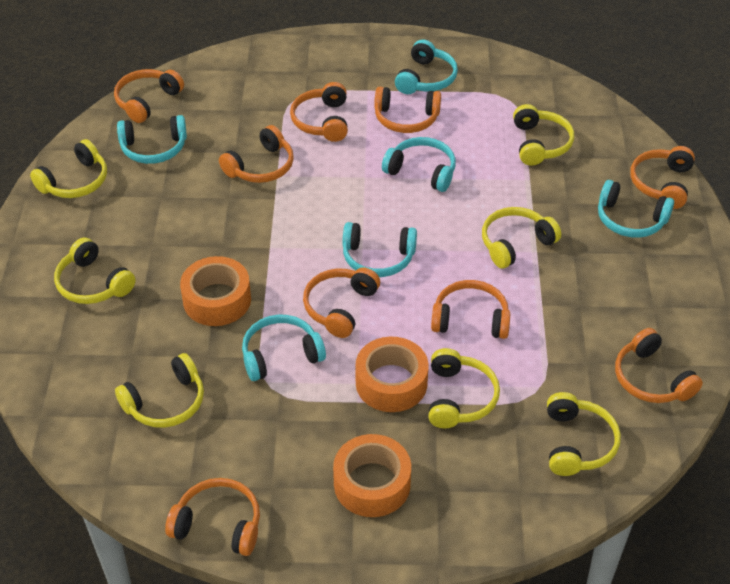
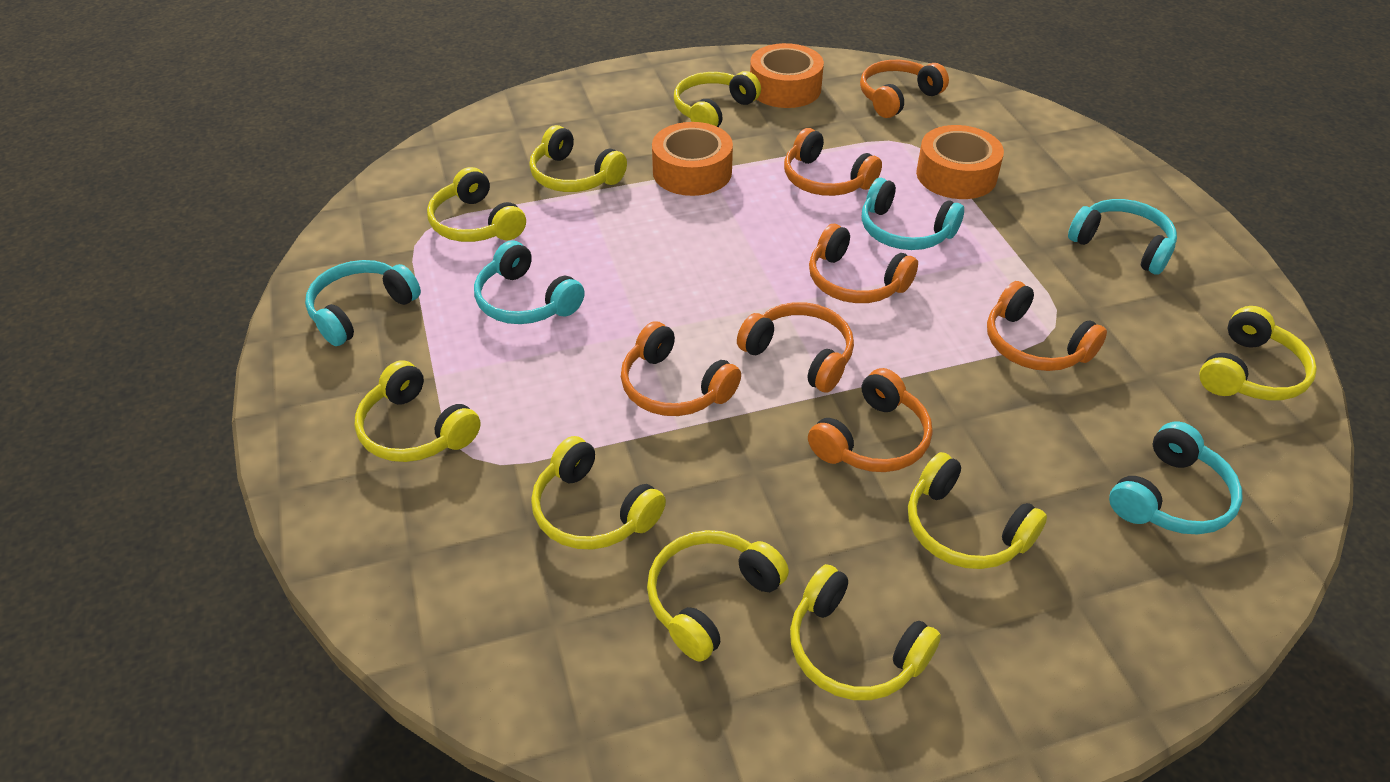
orange headphones: 9 -> 7
turquoise headphones: 6 -> 5
yellow headphones: 7 -> 9

